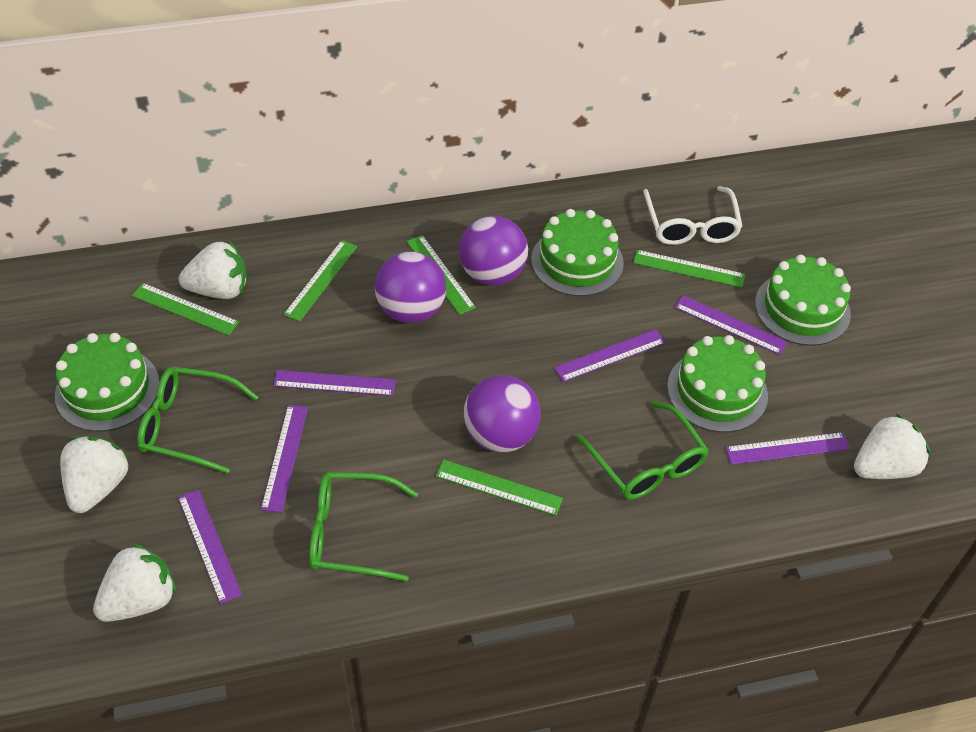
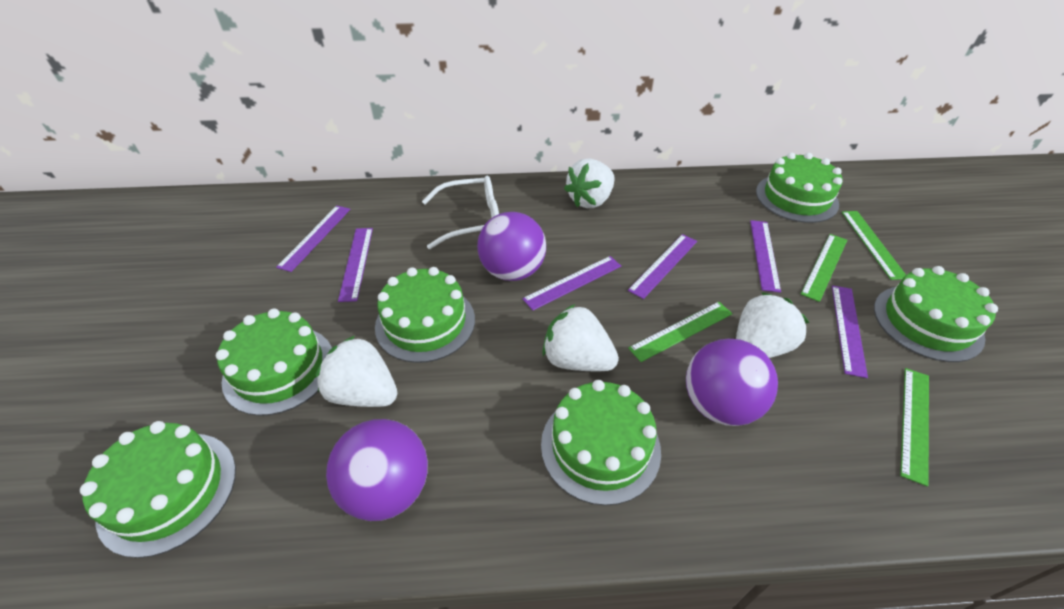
green cake: 4 -> 6
green glasses: 3 -> 0
green ruler: 5 -> 4

